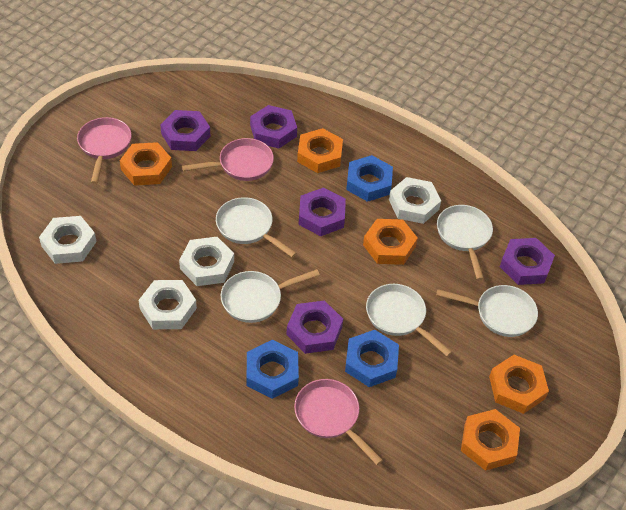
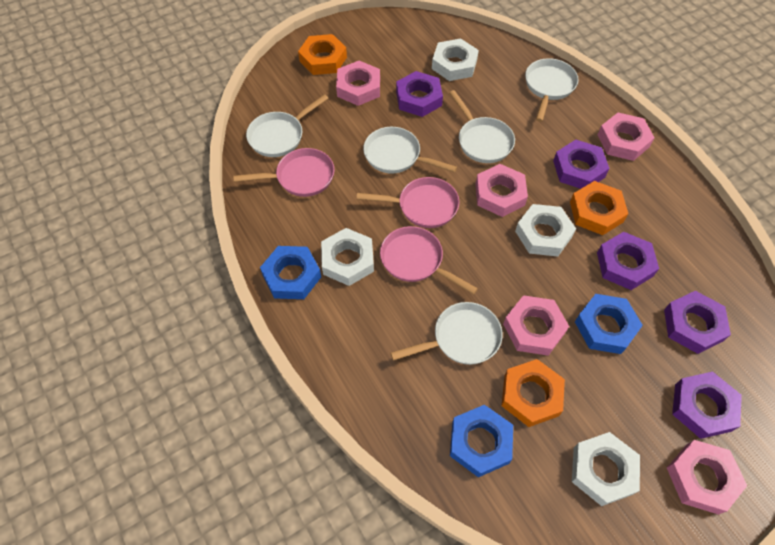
orange nut: 5 -> 3
pink nut: 0 -> 5

